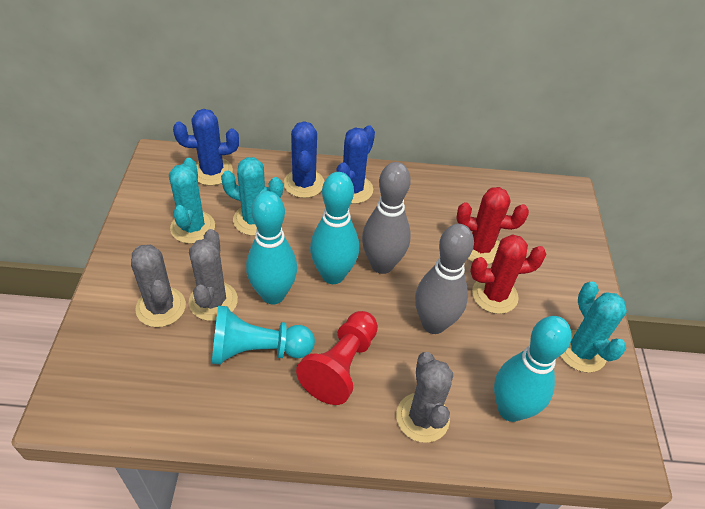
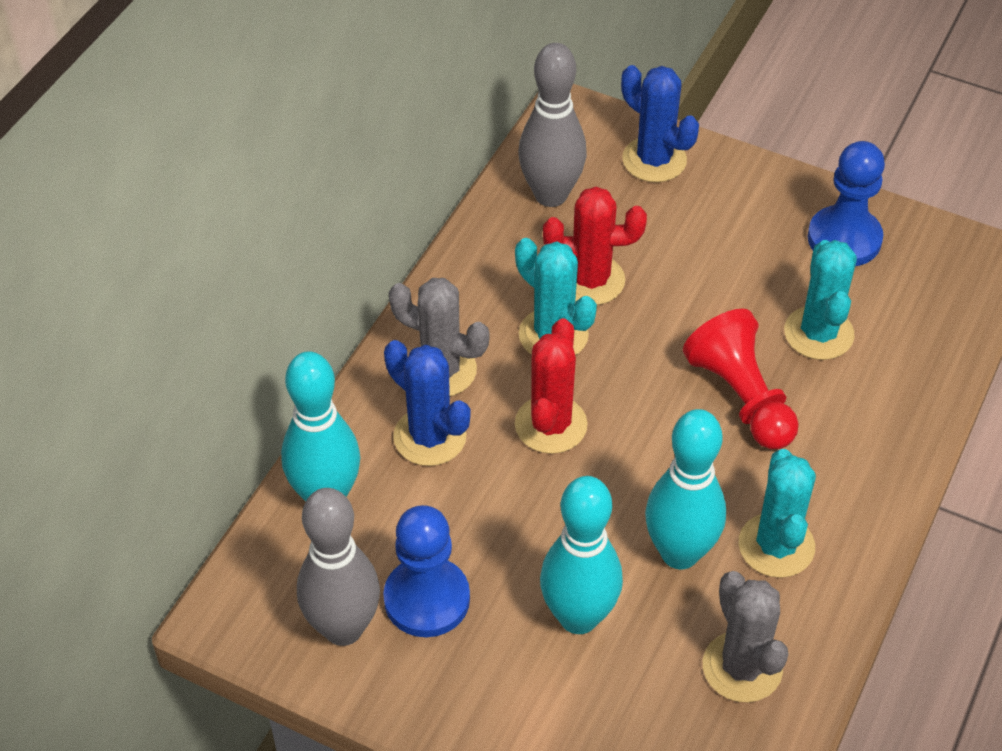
blue cactus: 3 -> 2
blue pawn: 0 -> 2
grey cactus: 3 -> 2
turquoise pawn: 1 -> 0

